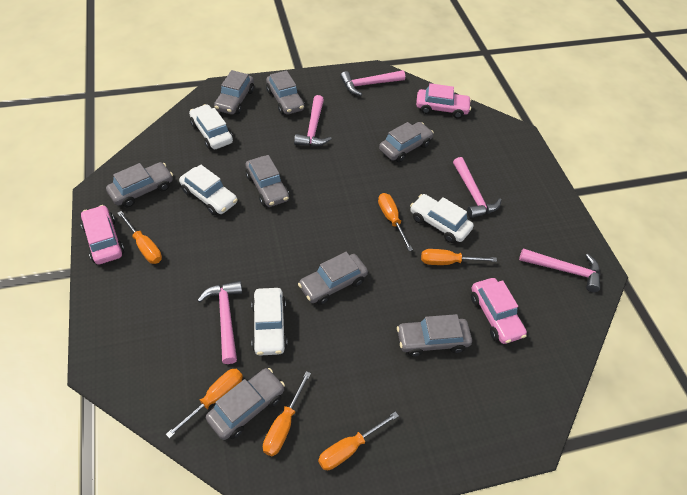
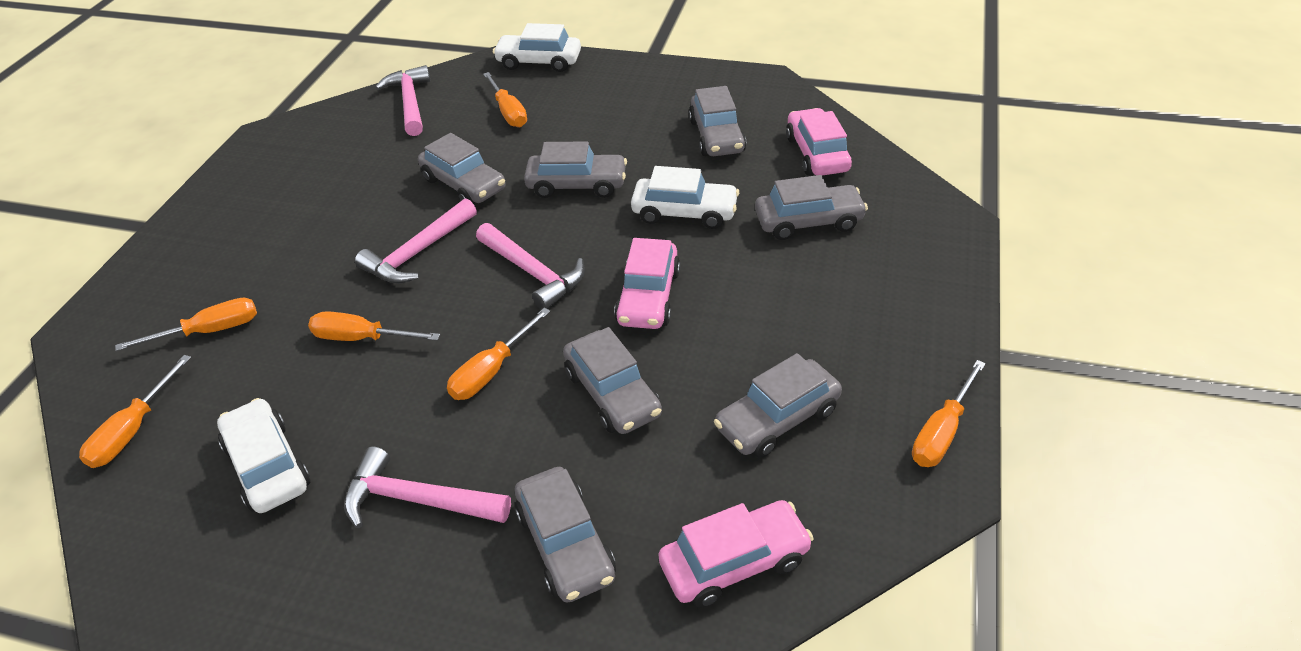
grey car: 8 -> 7
pink hammer: 5 -> 4
white car: 4 -> 3

